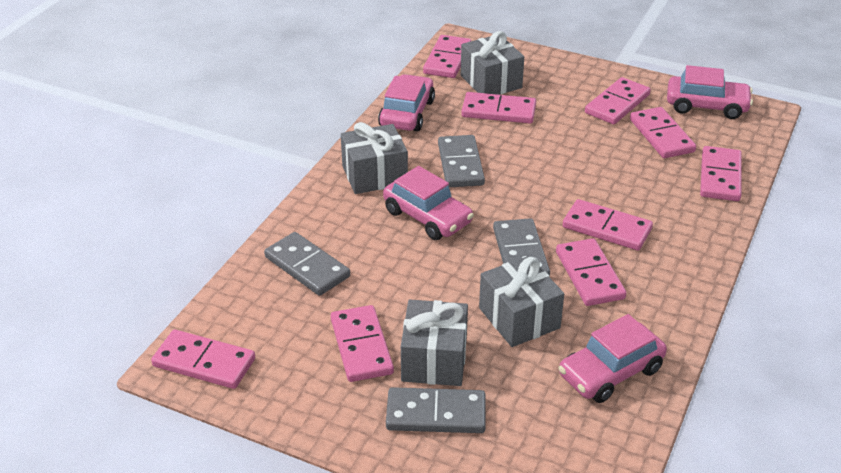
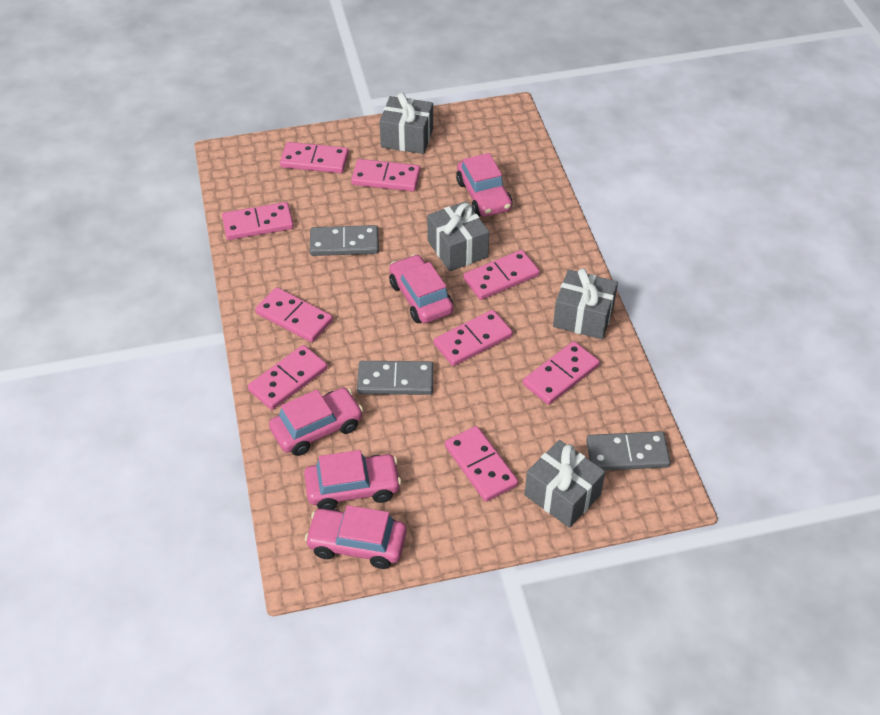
grey domino: 4 -> 3
pink car: 4 -> 5

